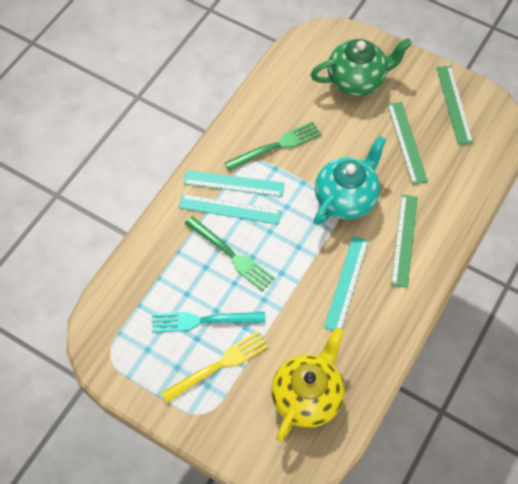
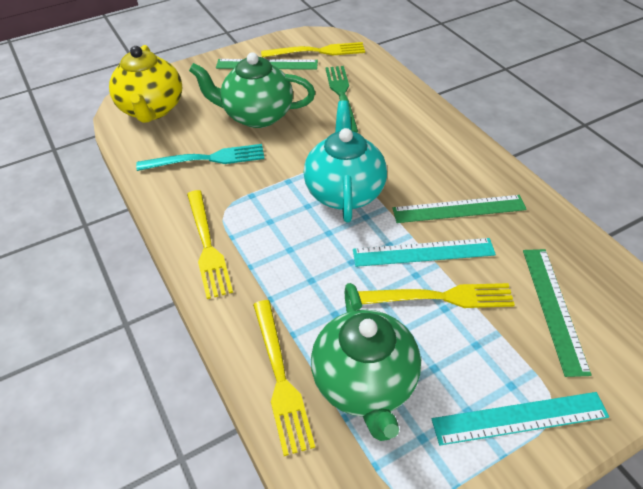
green fork: 2 -> 1
green teapot: 1 -> 2
turquoise ruler: 3 -> 2
yellow fork: 1 -> 4

